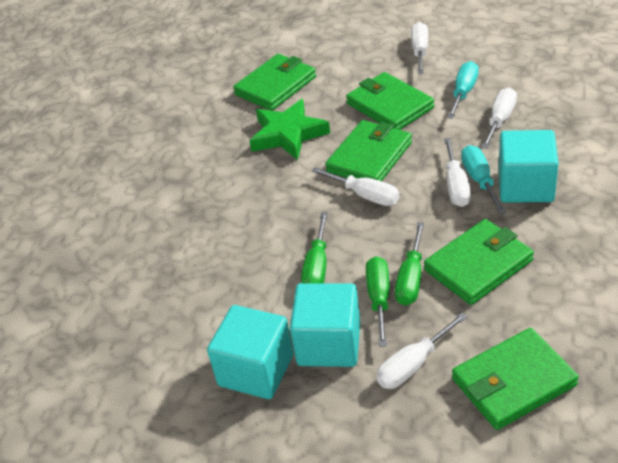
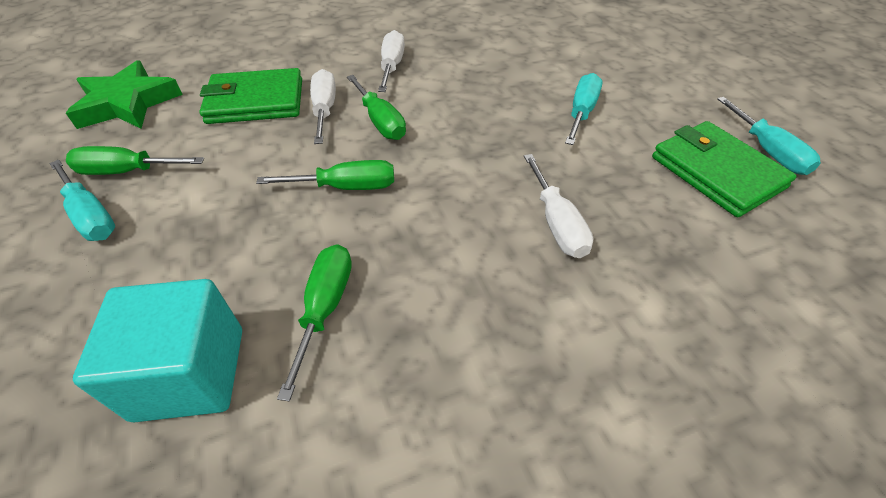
green screwdriver: 3 -> 4
green wallet: 5 -> 2
turquoise cube: 3 -> 1
turquoise screwdriver: 2 -> 3
white screwdriver: 5 -> 3

